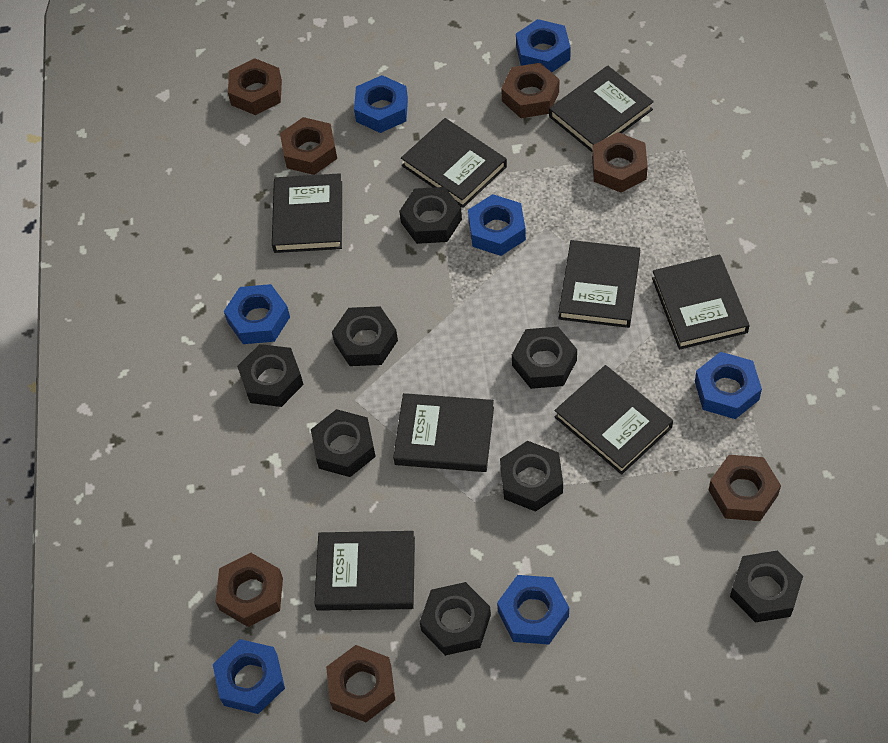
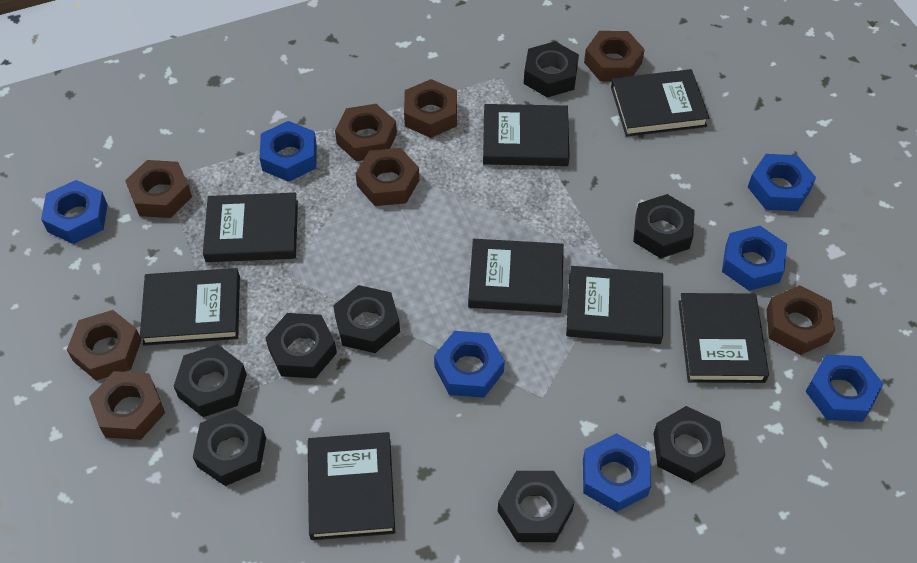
brown nut: 7 -> 8

